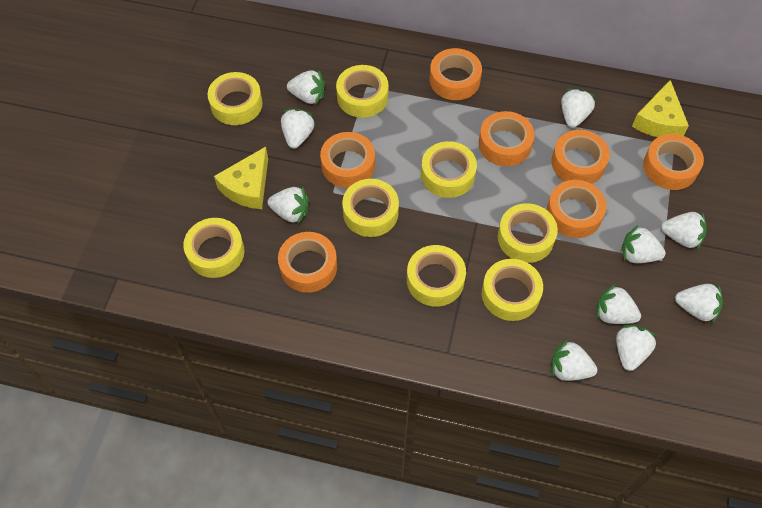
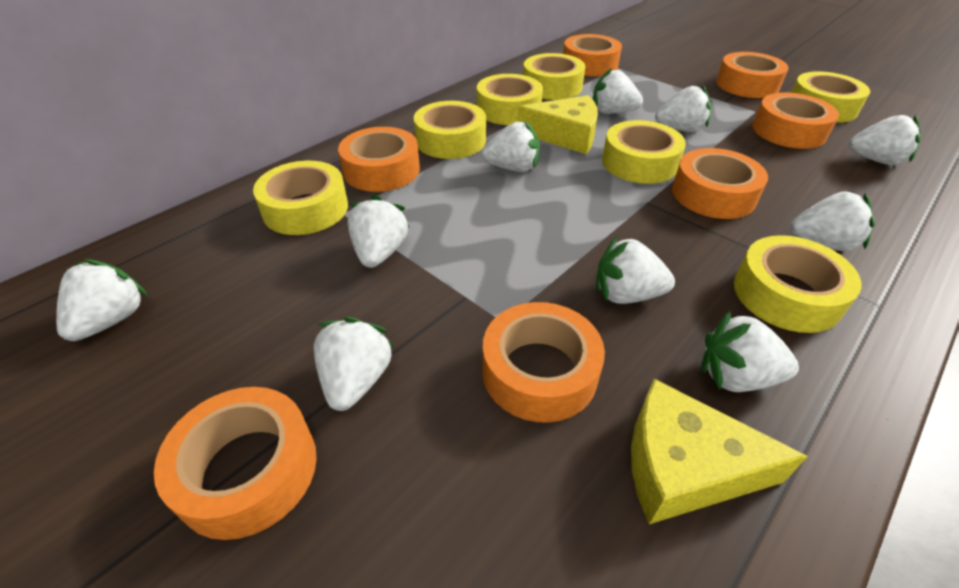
yellow tape: 8 -> 7

